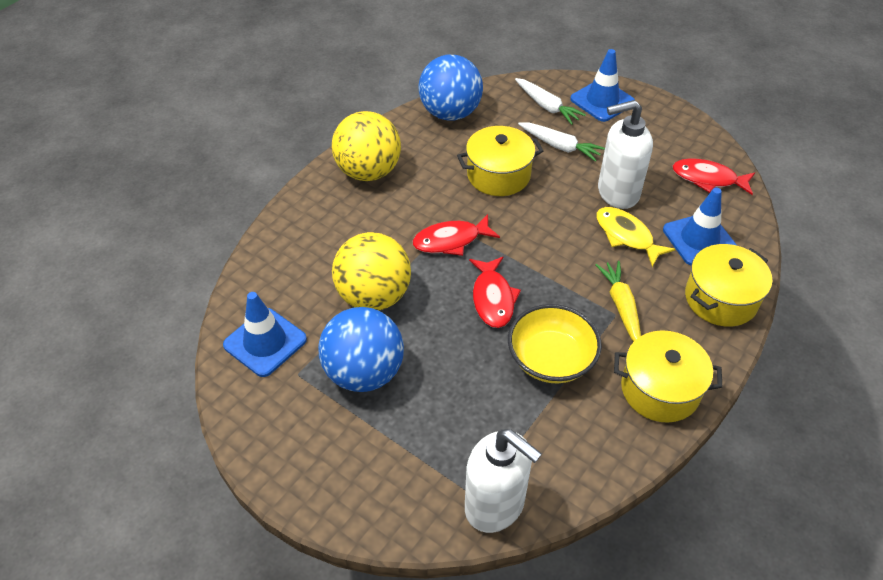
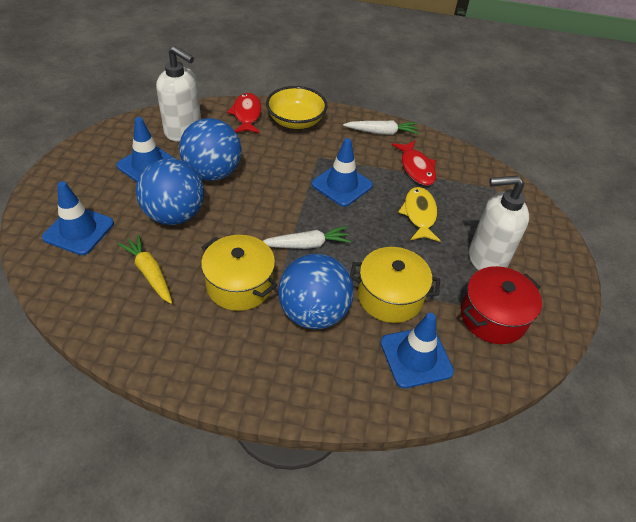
blue ball: 2 -> 3
blue traffic cone: 3 -> 4
red fish: 3 -> 2
red pot: 0 -> 1
yellow ball: 2 -> 0
yellow pot: 3 -> 2

